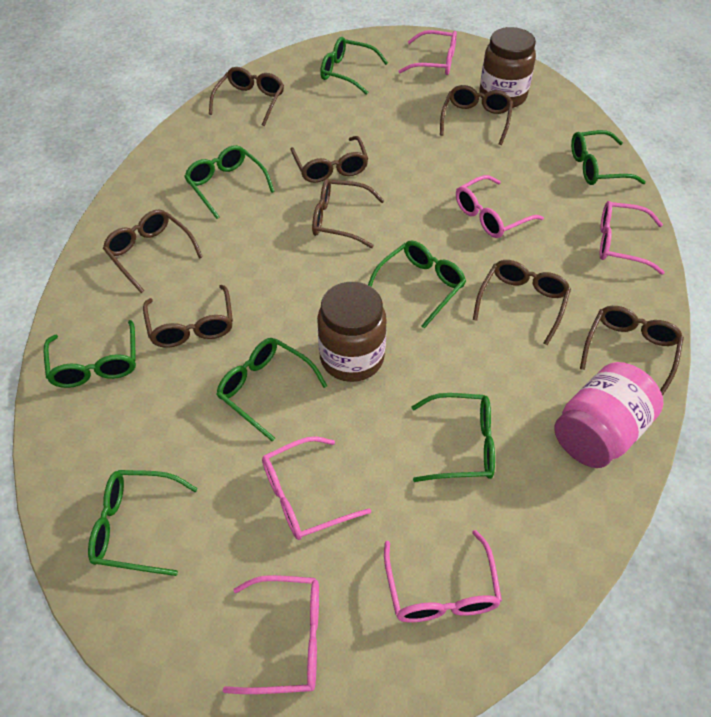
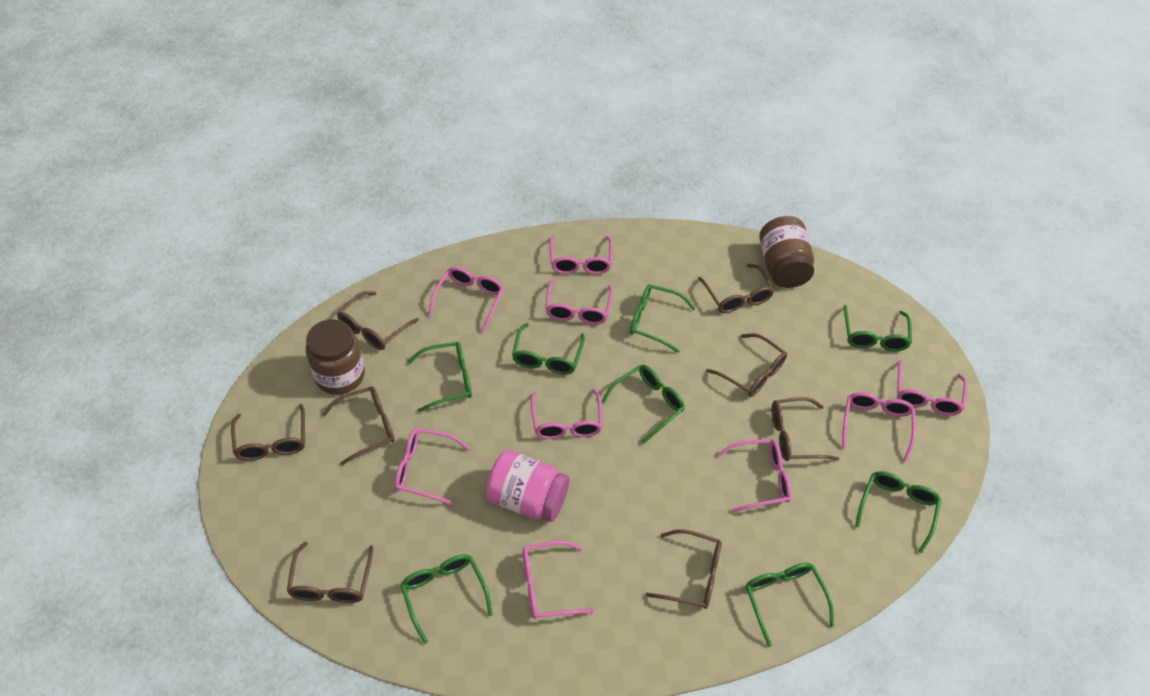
pink glasses: 6 -> 9

